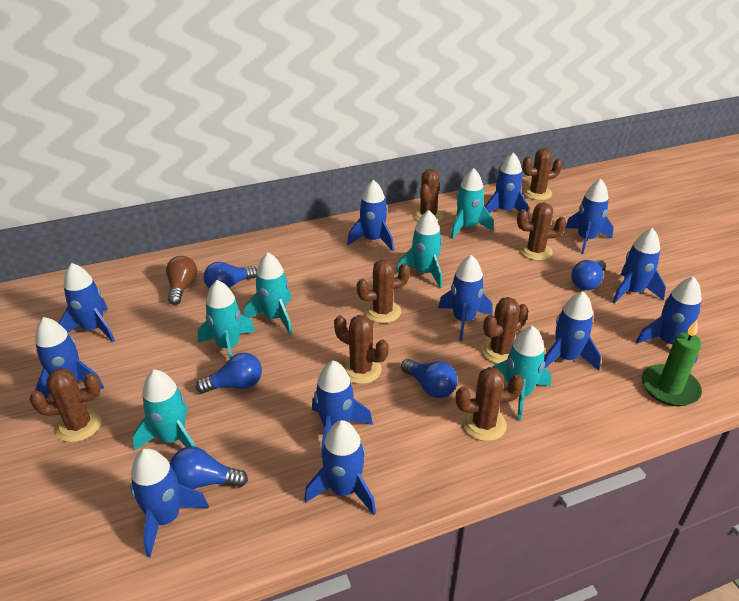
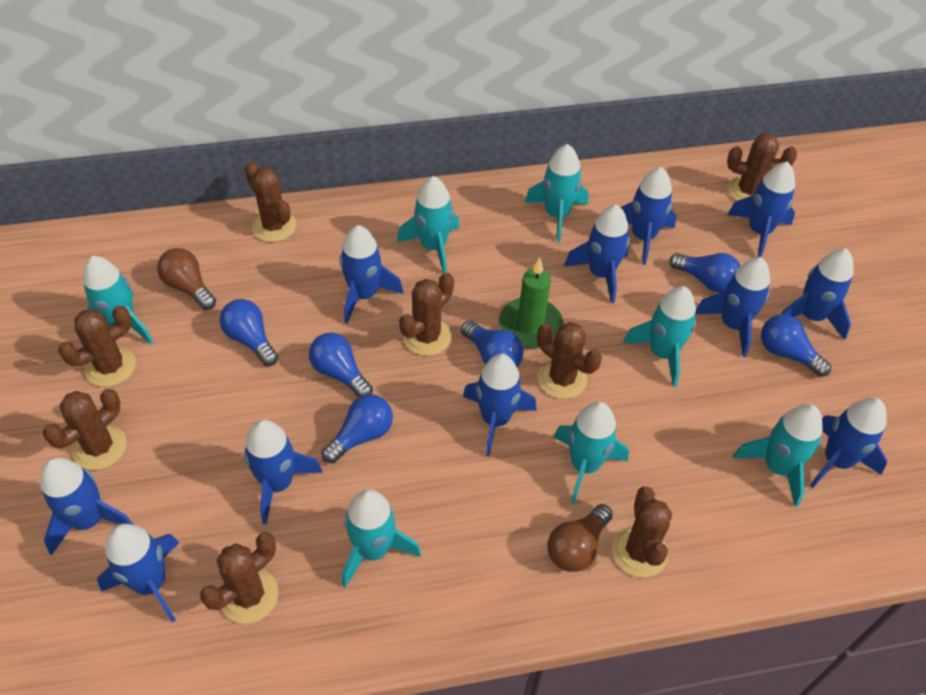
blue light bulb: 5 -> 6
blue rocket: 12 -> 11
brown light bulb: 1 -> 2
turquoise rocket: 6 -> 7

